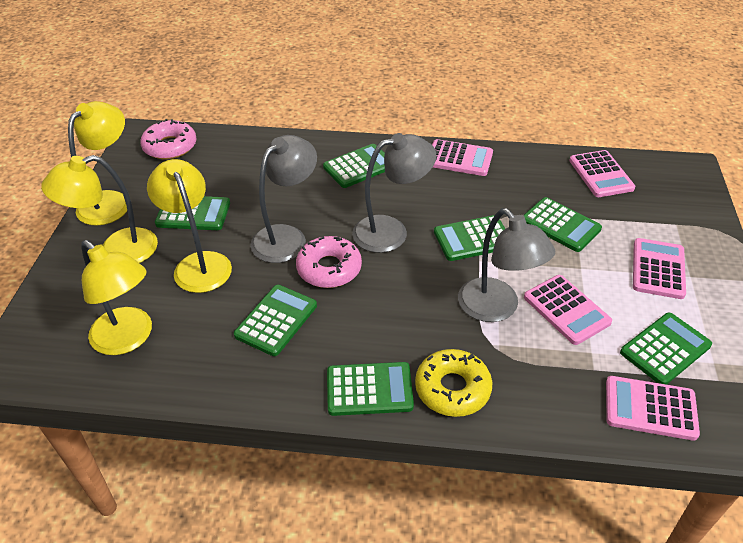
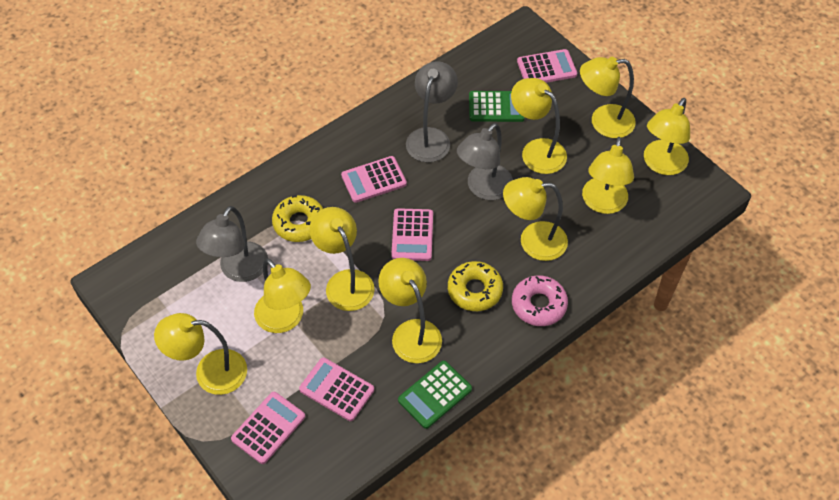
green calculator: 7 -> 2
pink donut: 2 -> 1
yellow donut: 1 -> 2
yellow lamp: 4 -> 9

